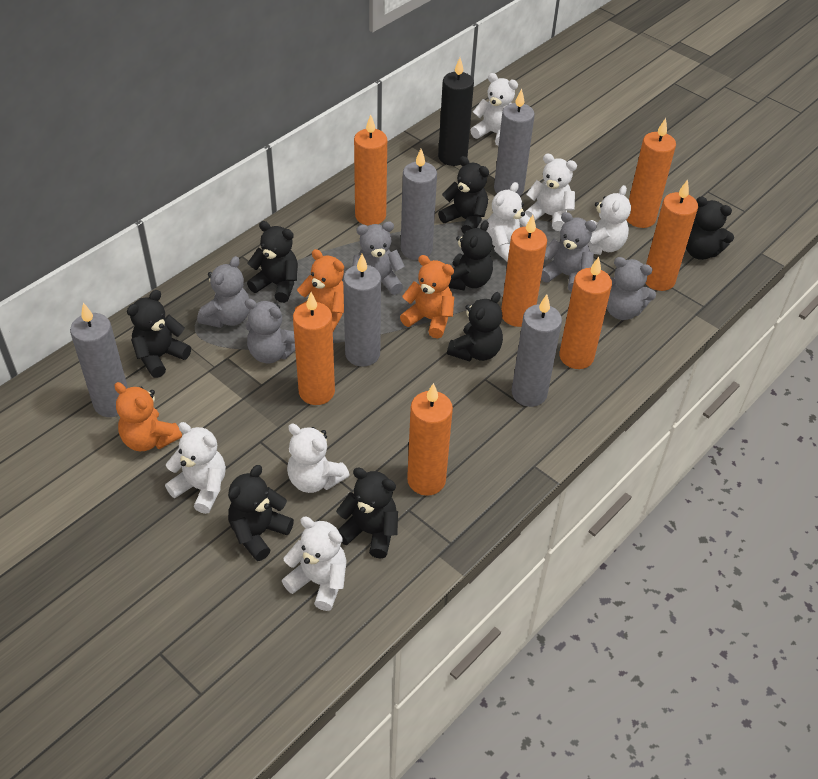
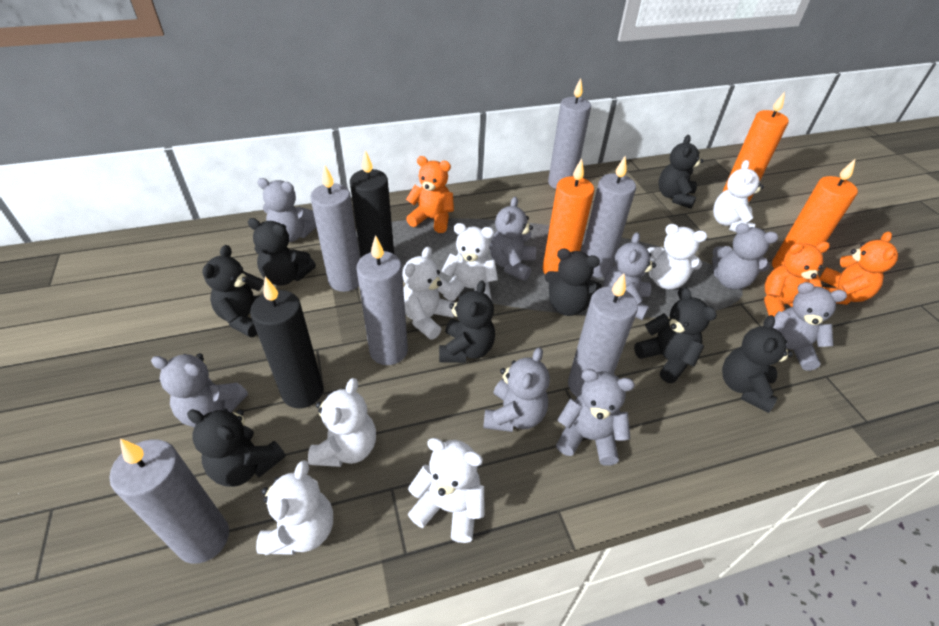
black candle: 1 -> 2
grey candle: 5 -> 6
grey teddy bear: 5 -> 8
orange candle: 7 -> 3

